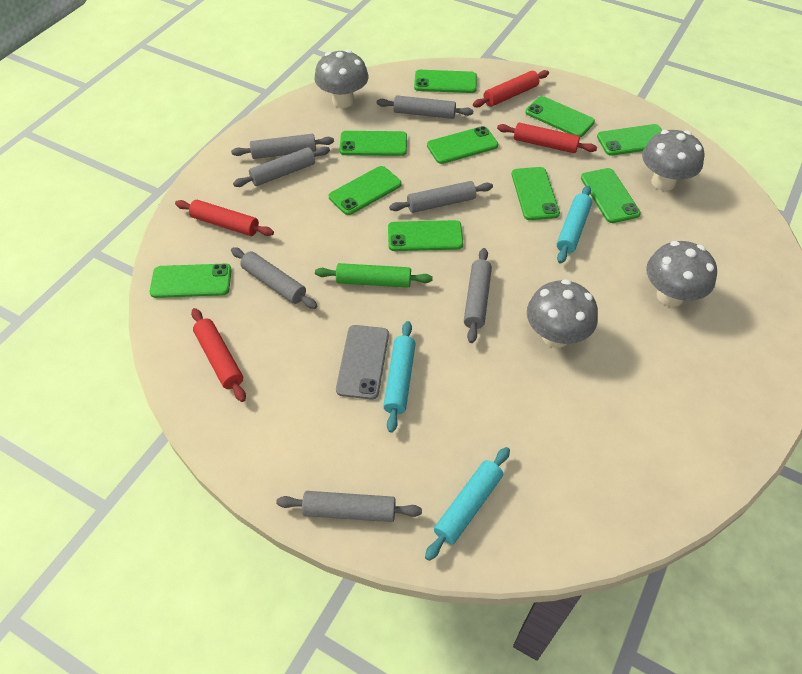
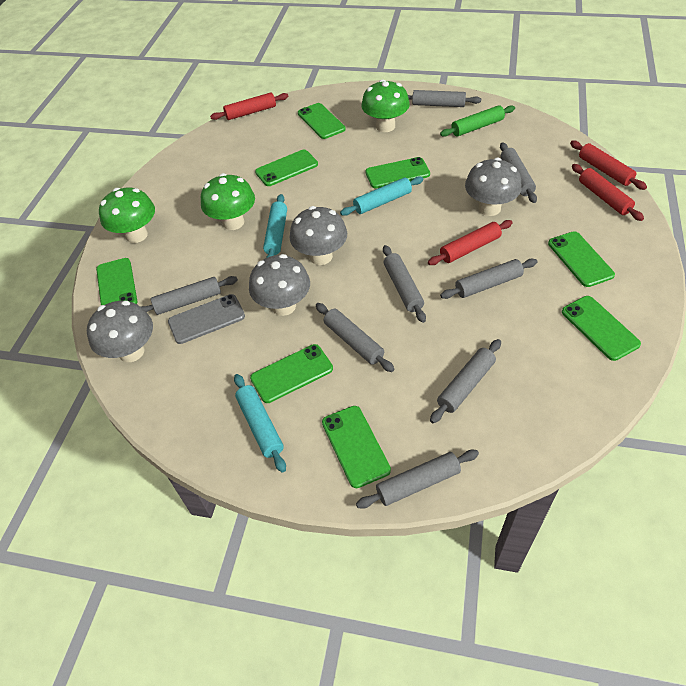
green mushroom: 0 -> 3
green phone: 10 -> 8
grey rolling pin: 7 -> 8

